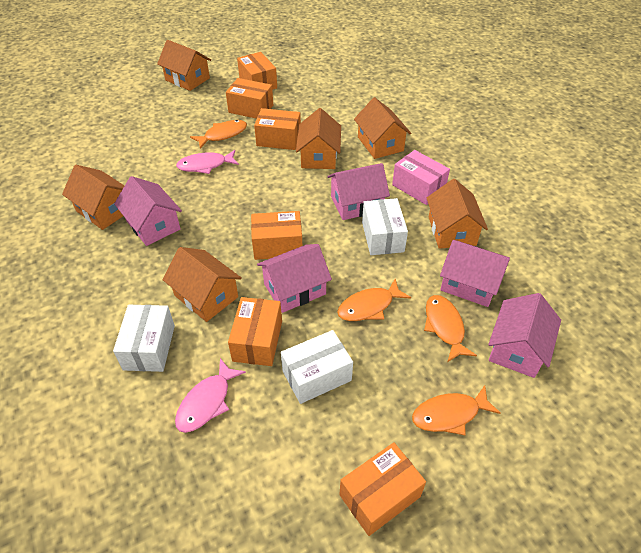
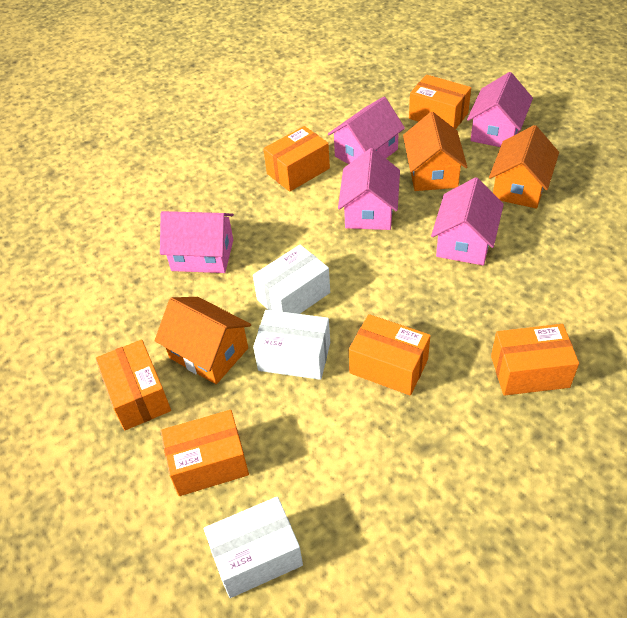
orange fish: 4 -> 0
orange house: 6 -> 3
pink box: 1 -> 0
pink fish: 2 -> 0

